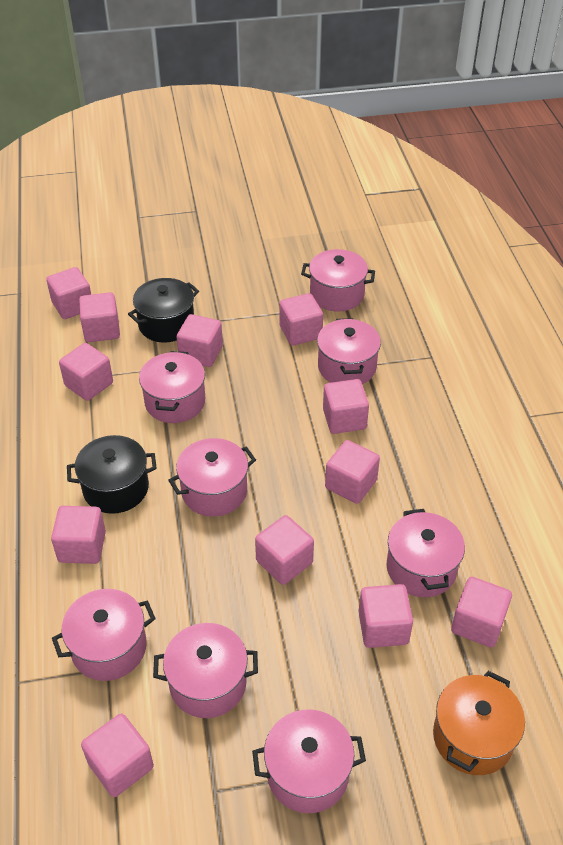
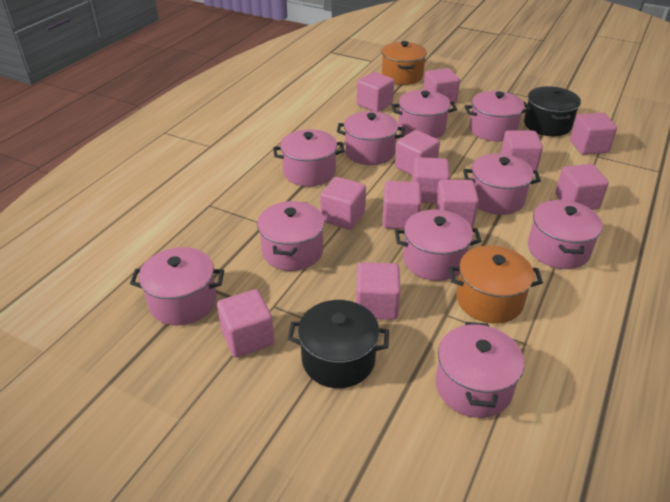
orange pot: 1 -> 2
pink pot: 8 -> 10

